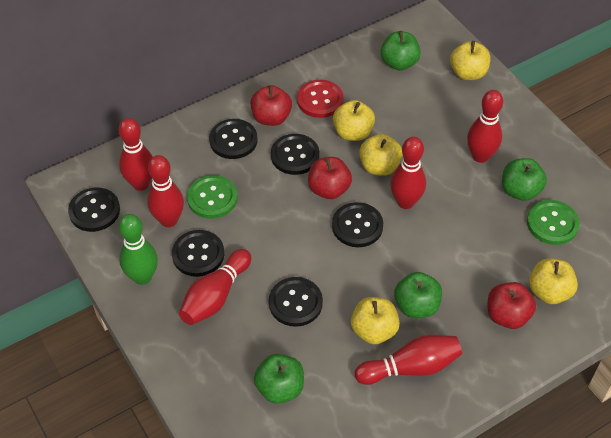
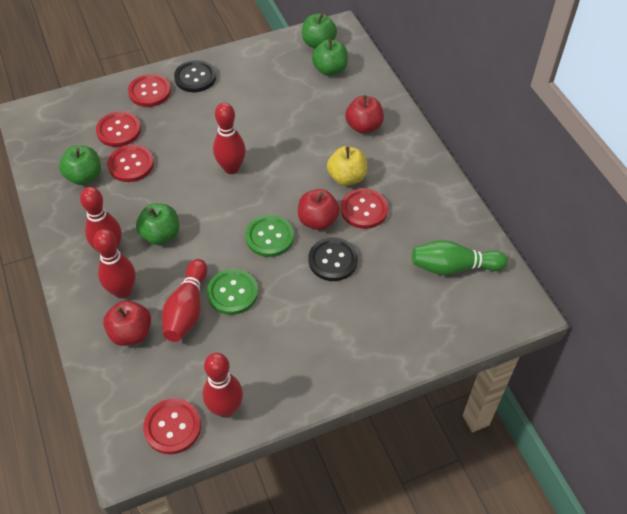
black button: 6 -> 2
red bowling pin: 6 -> 5
red button: 1 -> 5
yellow apple: 5 -> 1

